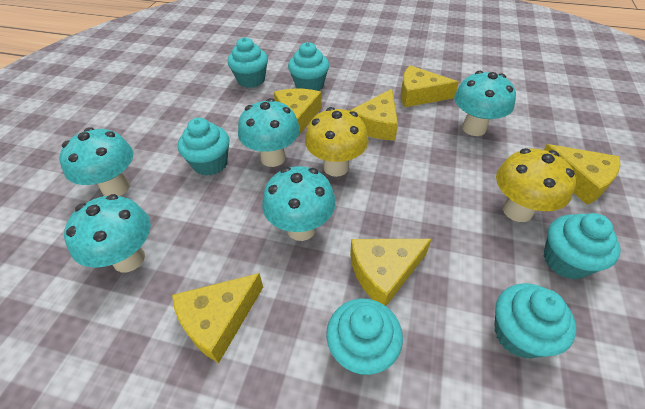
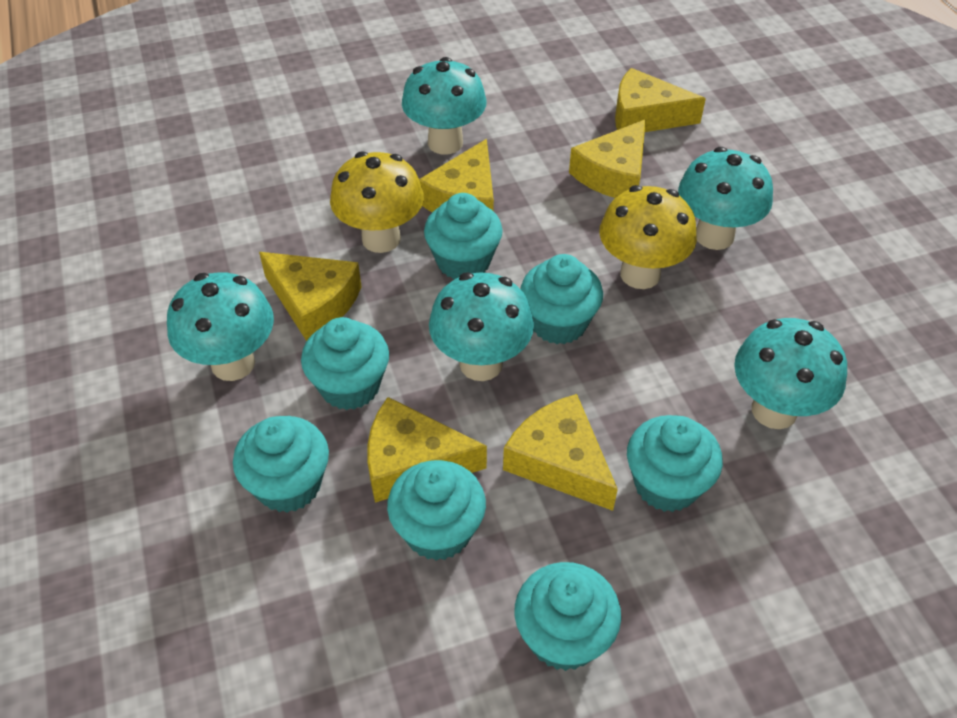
turquoise cupcake: 6 -> 7

